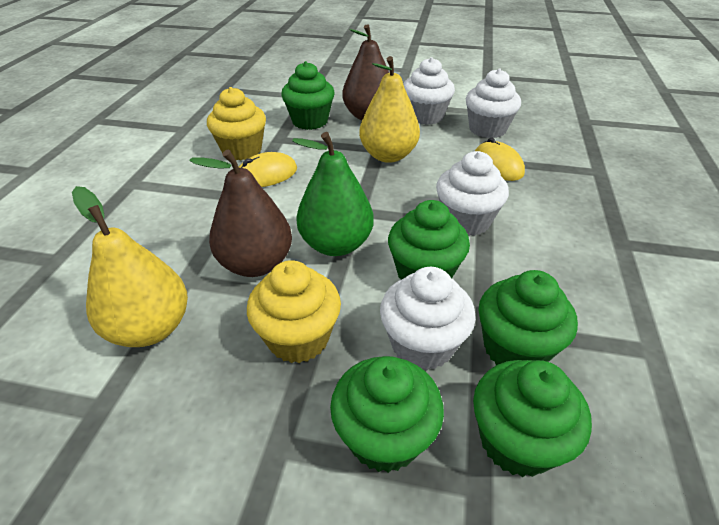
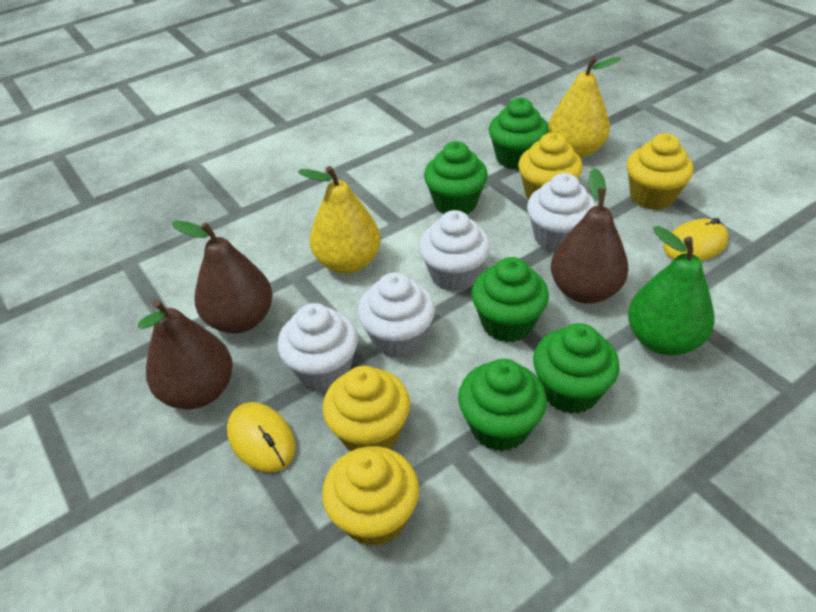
brown pear: 2 -> 3
yellow cupcake: 2 -> 4

